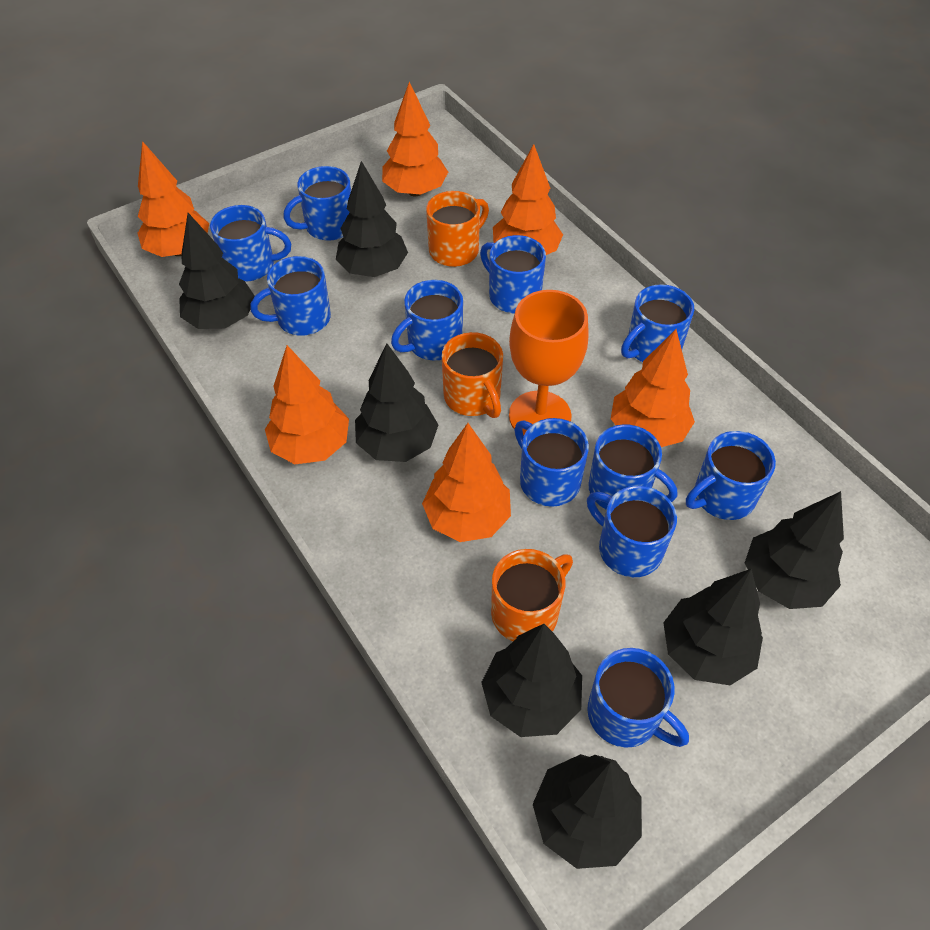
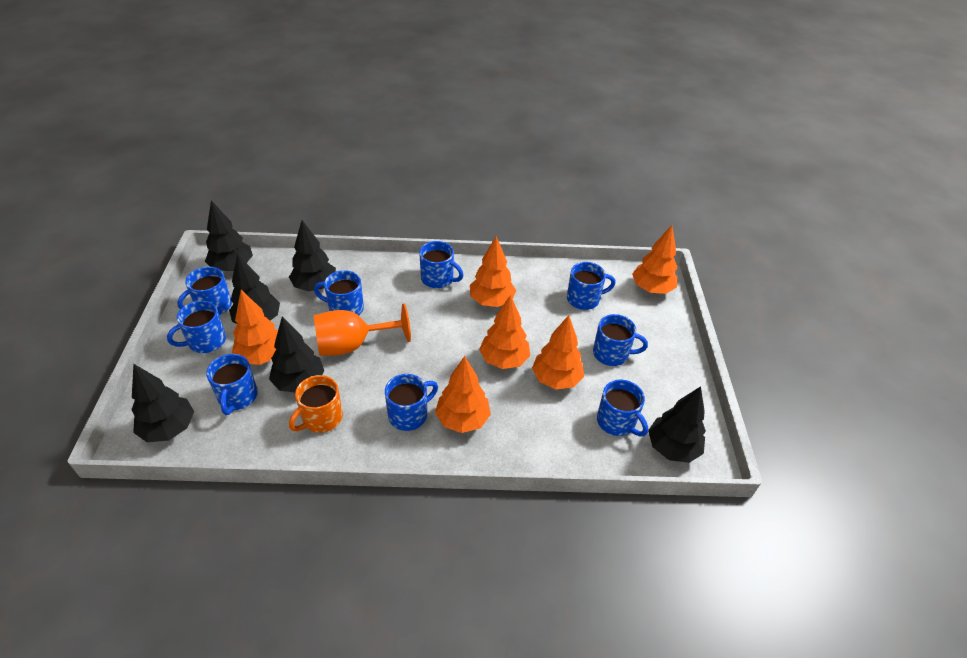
black tree: 7 -> 6
blue mug: 11 -> 9
orange mug: 3 -> 1

